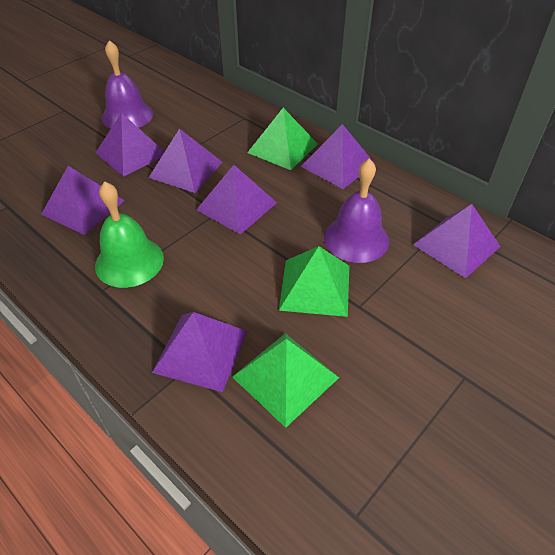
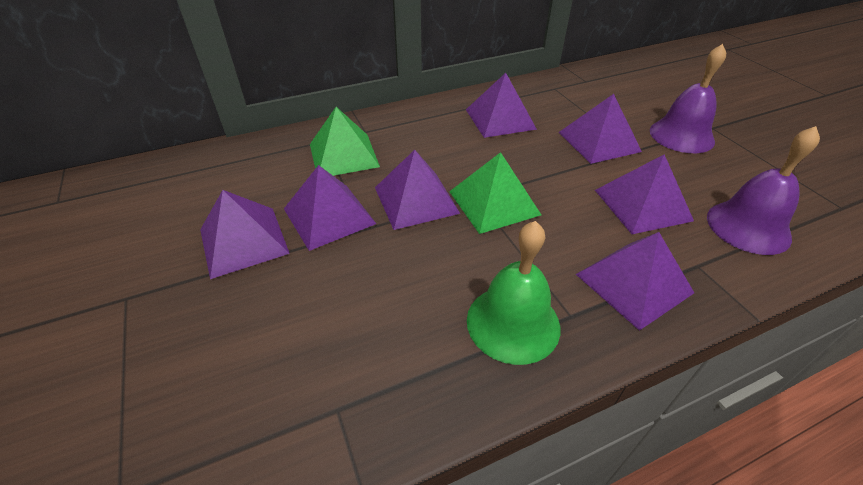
green pyramid: 3 -> 2

